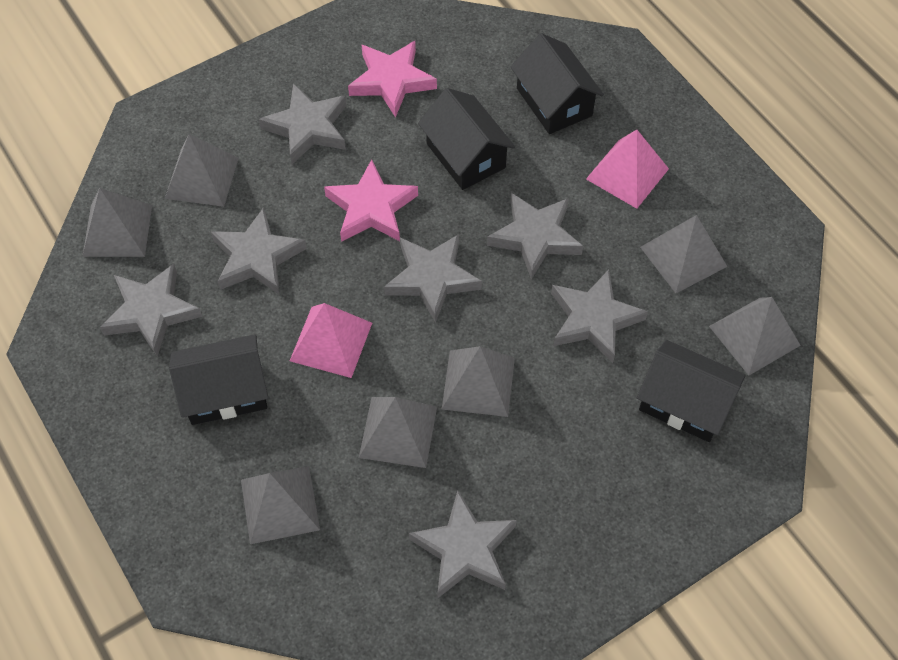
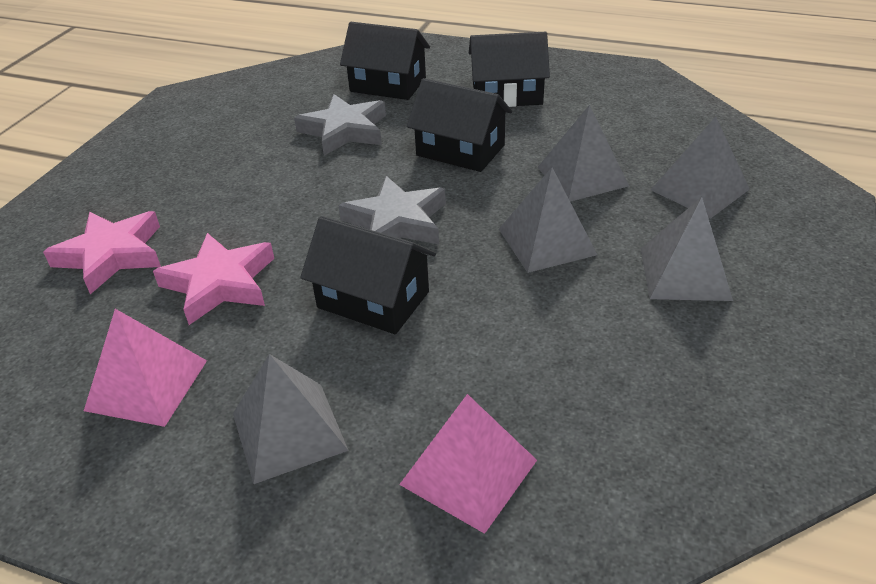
grey pyramid: 7 -> 5
grey star: 7 -> 2

